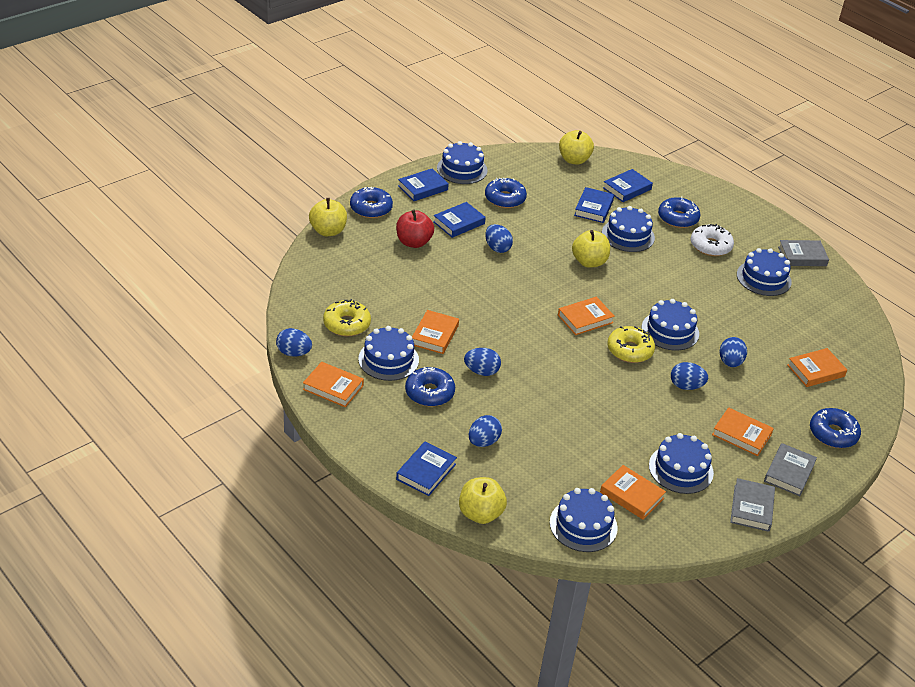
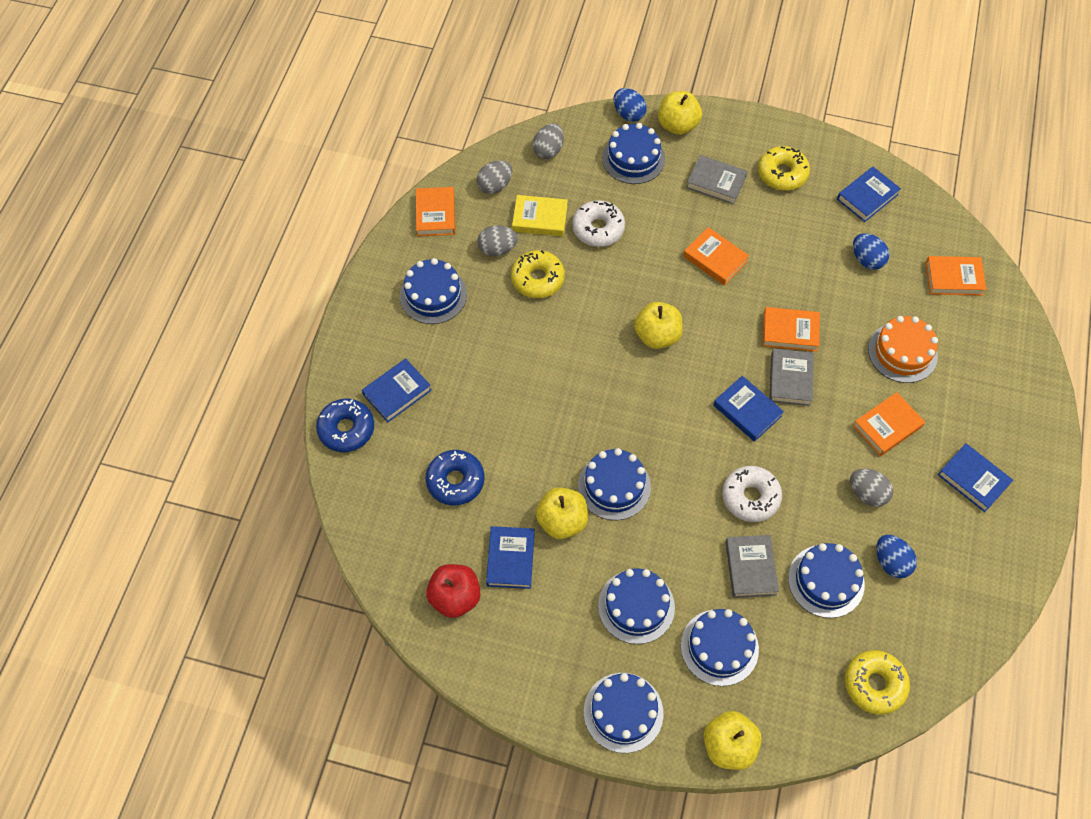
blue donut: 5 -> 2
blue egg: 6 -> 3
grey egg: 0 -> 4
orange book: 6 -> 5
orange cake: 0 -> 1
white donut: 1 -> 2
yellow book: 0 -> 1
yellow donut: 2 -> 3

